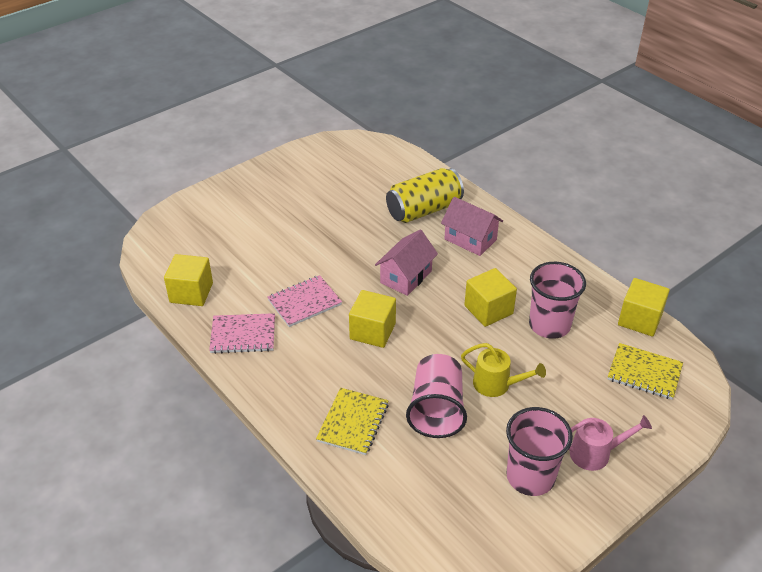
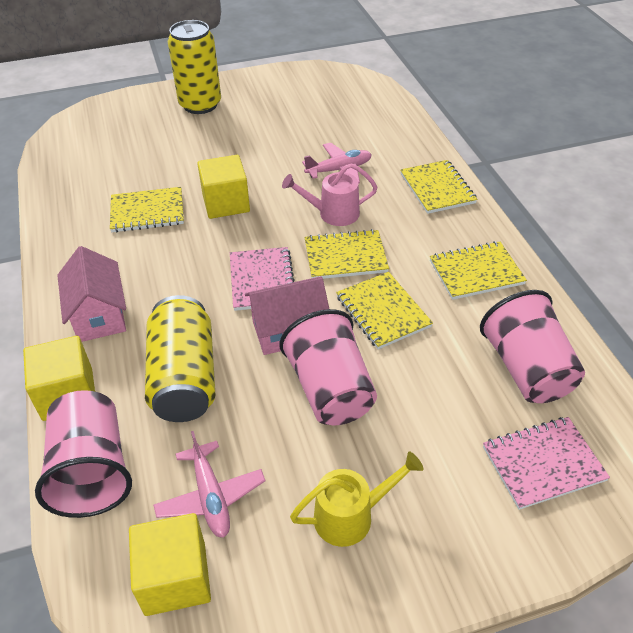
pink plane: 0 -> 2
yellow can: 1 -> 2
yellow cube: 4 -> 3
yellow notebook: 2 -> 5

